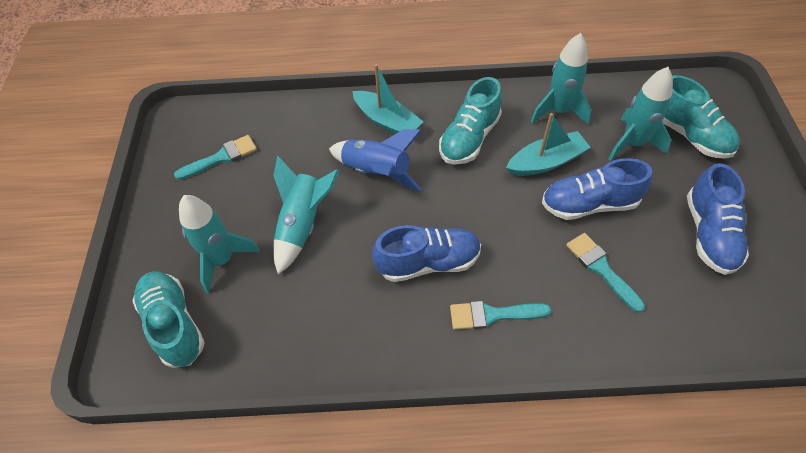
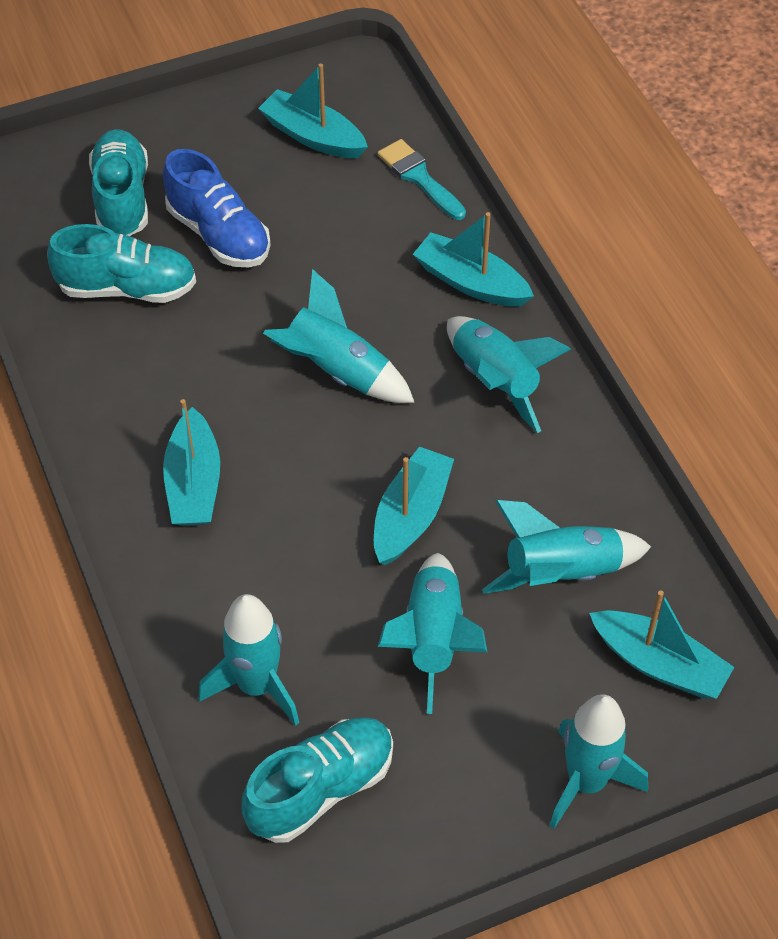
blue rocket: 1 -> 0
blue shoe: 3 -> 1
turquoise boat: 2 -> 5
turquoise brush: 3 -> 1
turquoise rocket: 4 -> 6

